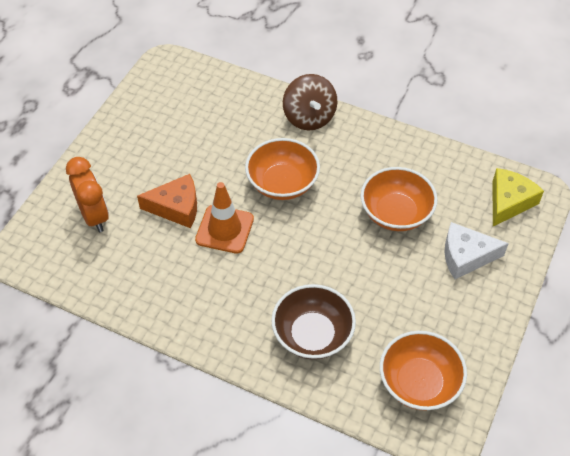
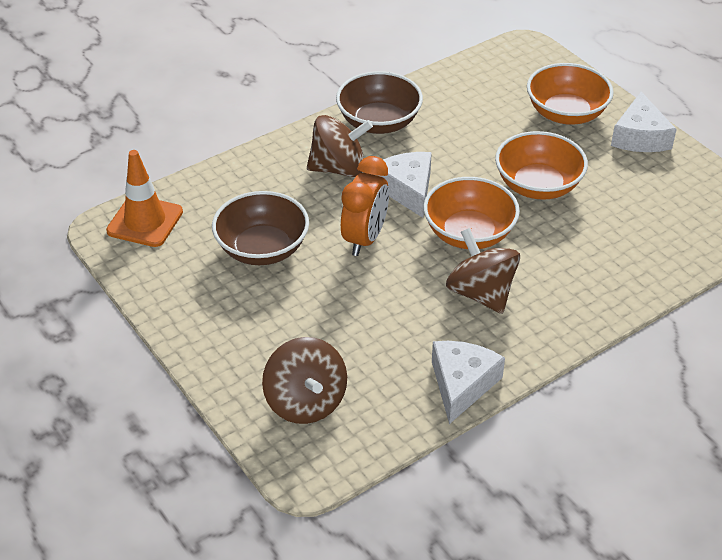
brown bowl: 1 -> 2
brown spinning top: 1 -> 3
orange cheese: 1 -> 0
white cheese: 1 -> 3
yellow cheese: 1 -> 0

